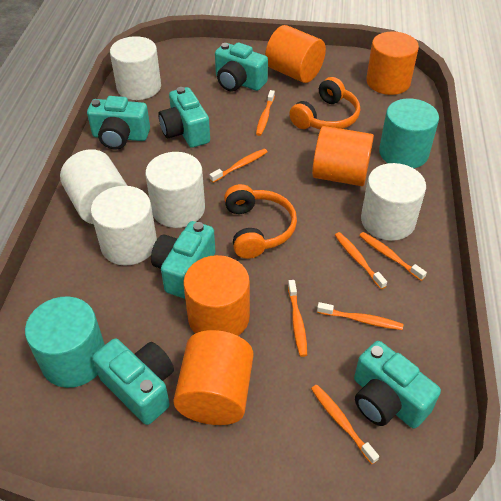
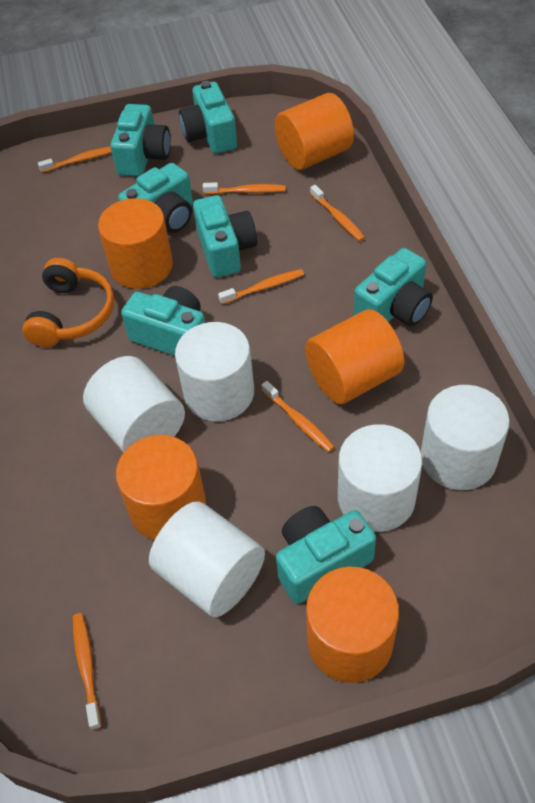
orange headphones: 2 -> 1
orange toothbrush: 7 -> 6
turquoise camera: 6 -> 7
turquoise cylinder: 2 -> 0

